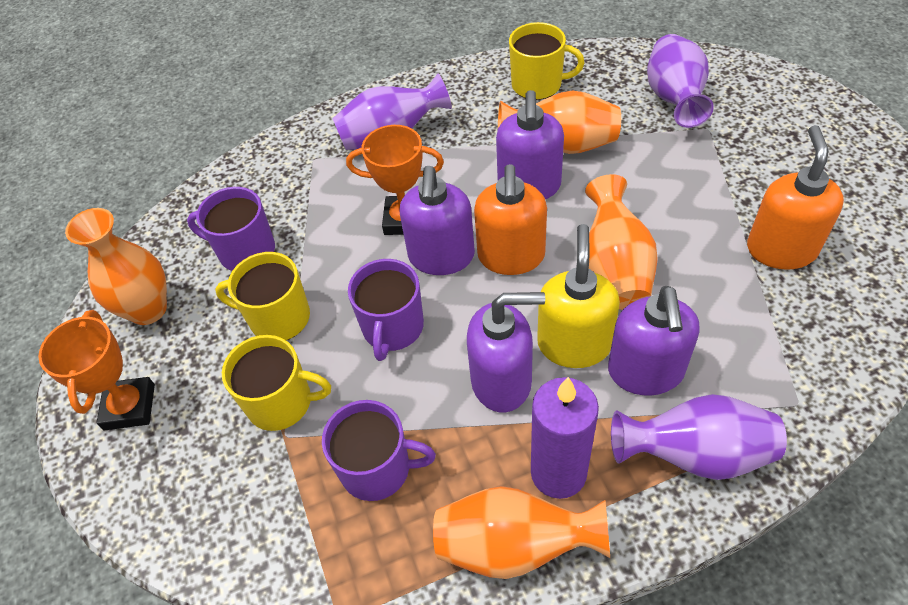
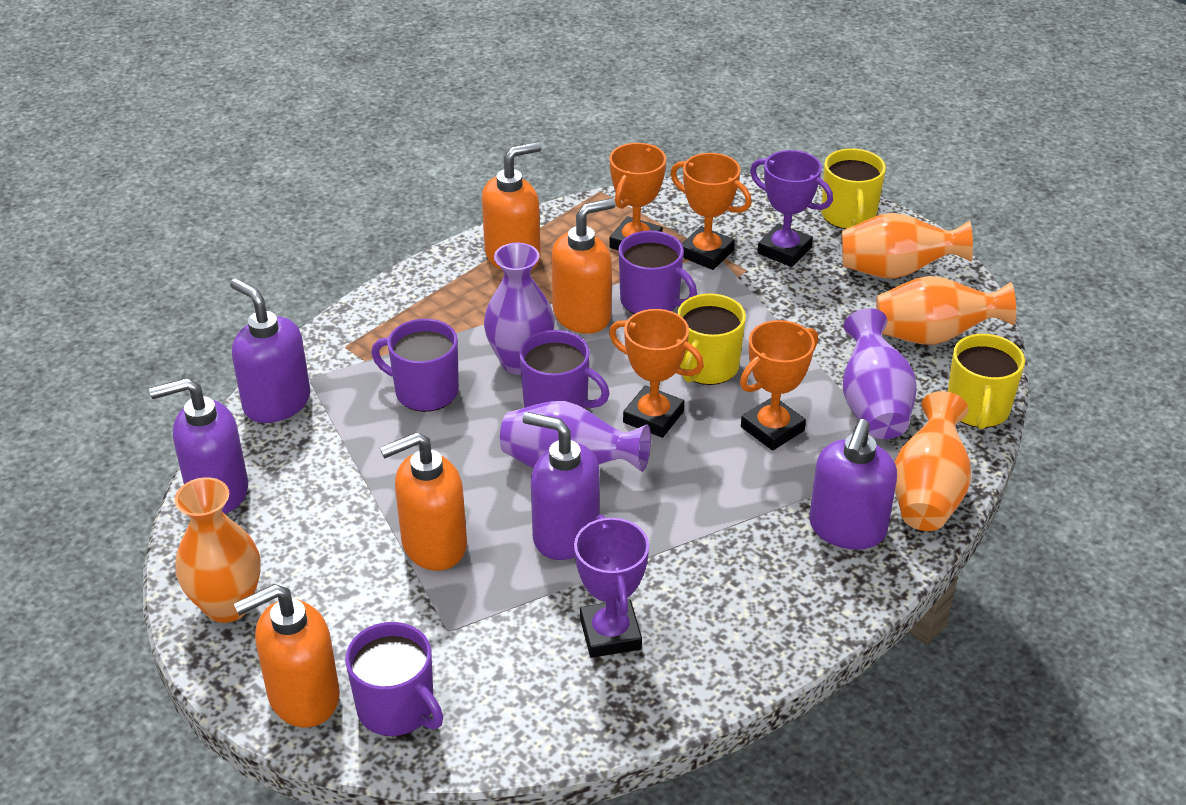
orange soap dispenser: 2 -> 4
orange trophy: 2 -> 4
purple candle: 1 -> 0
purple mug: 3 -> 4
purple trophy: 0 -> 2
yellow soap dispenser: 1 -> 0

